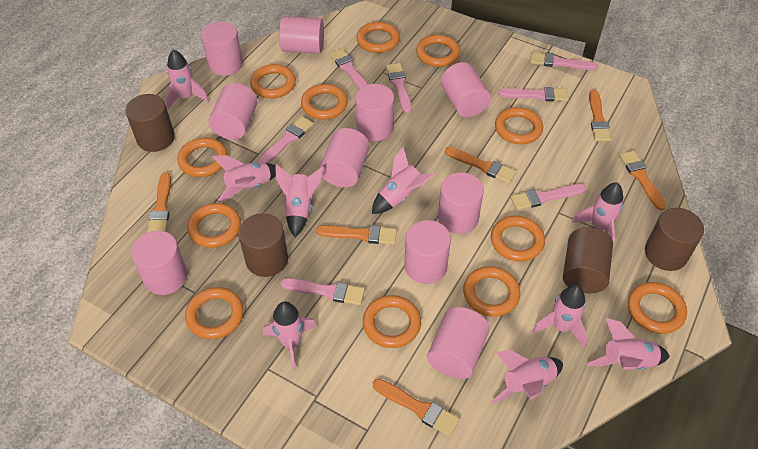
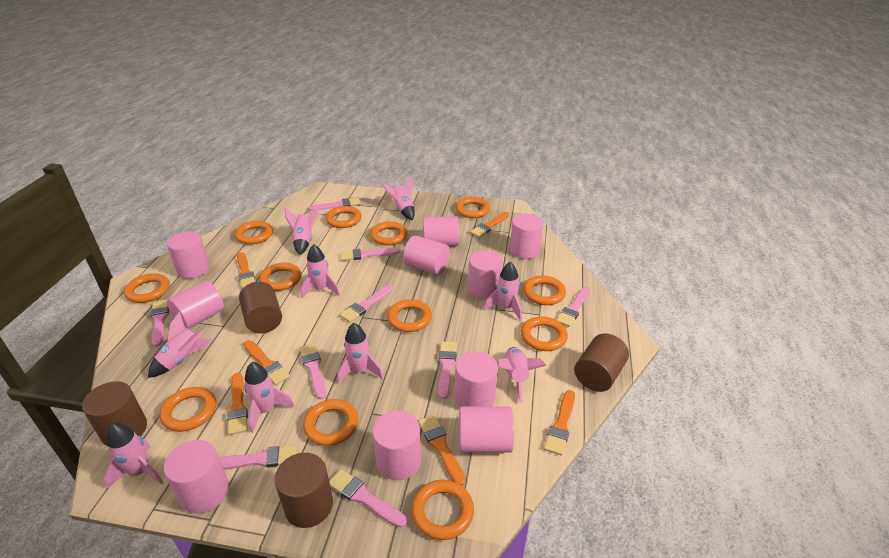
pink brush: 7 -> 9

